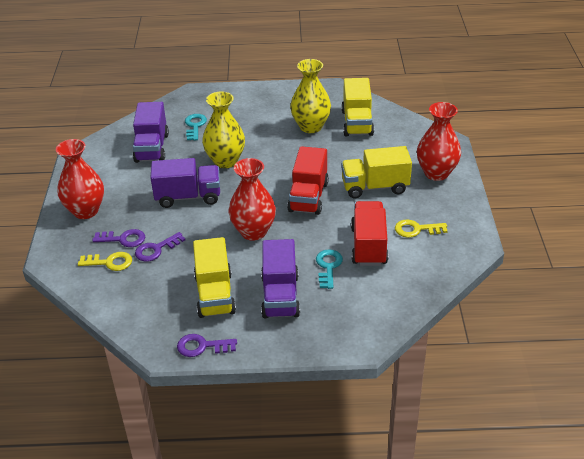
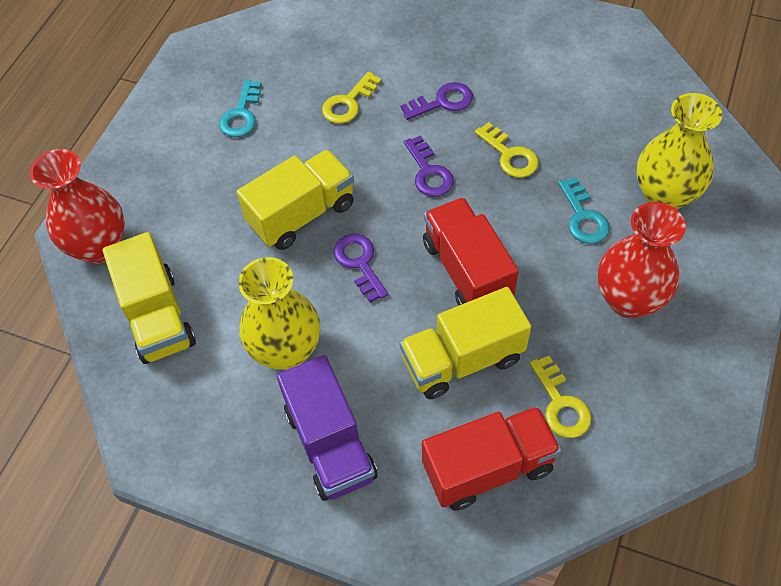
purple truck: 3 -> 1
red vase: 3 -> 2
yellow key: 2 -> 3

